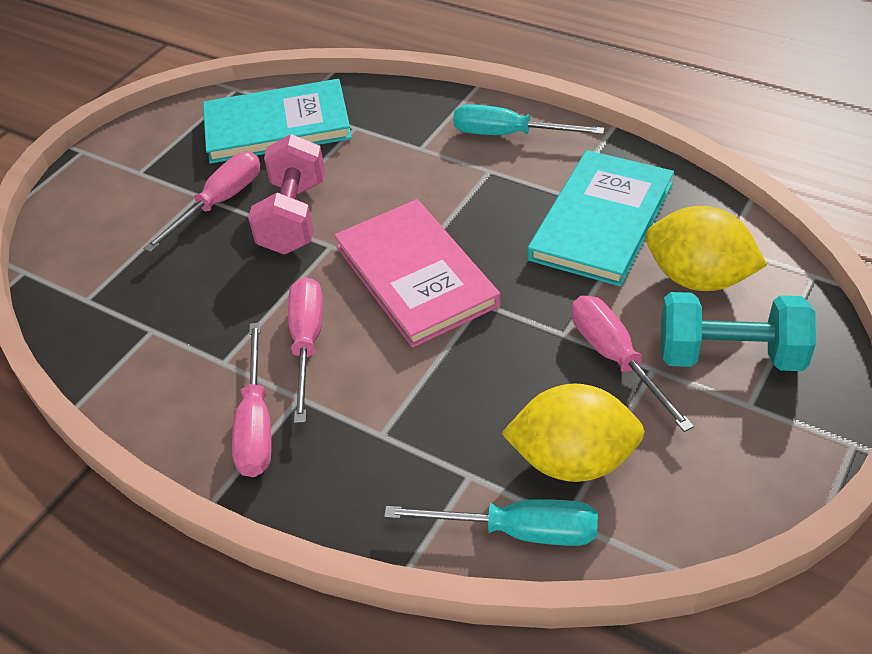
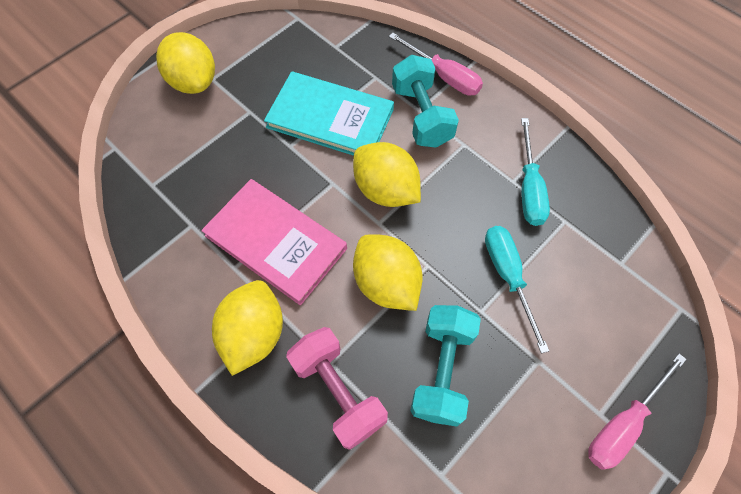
pink screwdriver: 4 -> 2
turquoise book: 2 -> 1
turquoise dumbbell: 1 -> 2
yellow lemon: 2 -> 4

